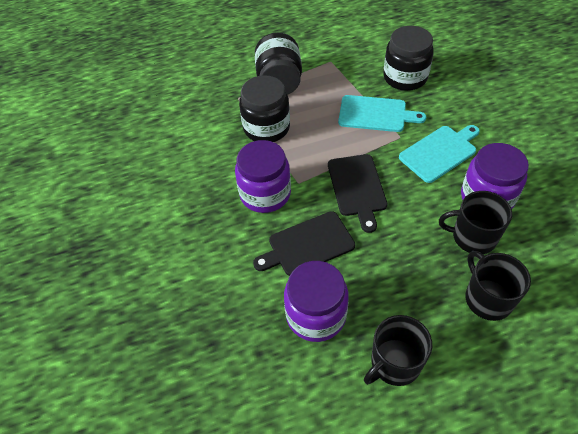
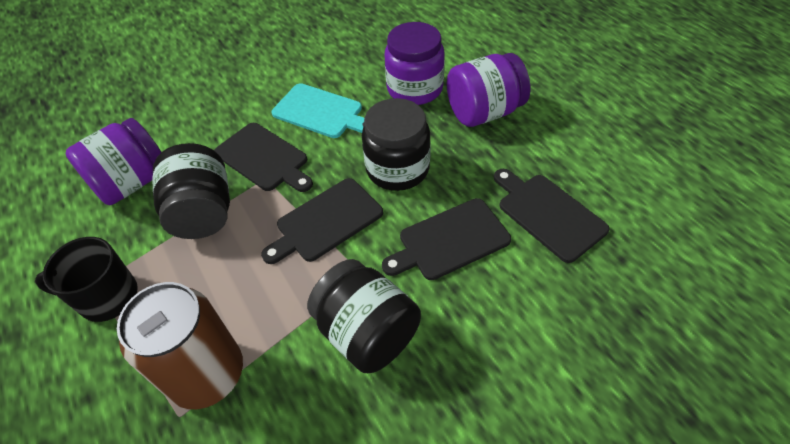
black cutting board: 2 -> 4
black mug: 3 -> 1
brown can: 0 -> 1
turquoise cutting board: 2 -> 1

